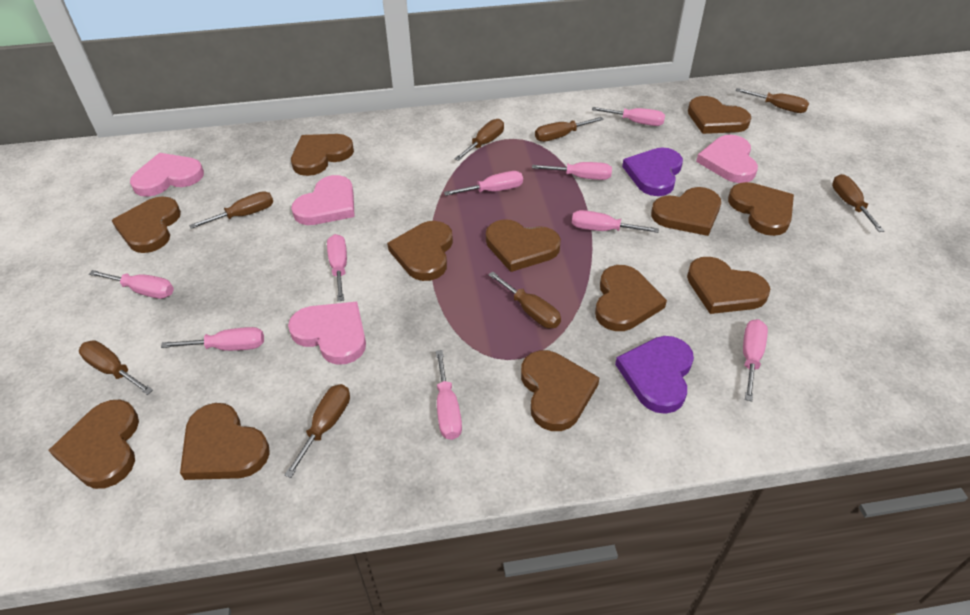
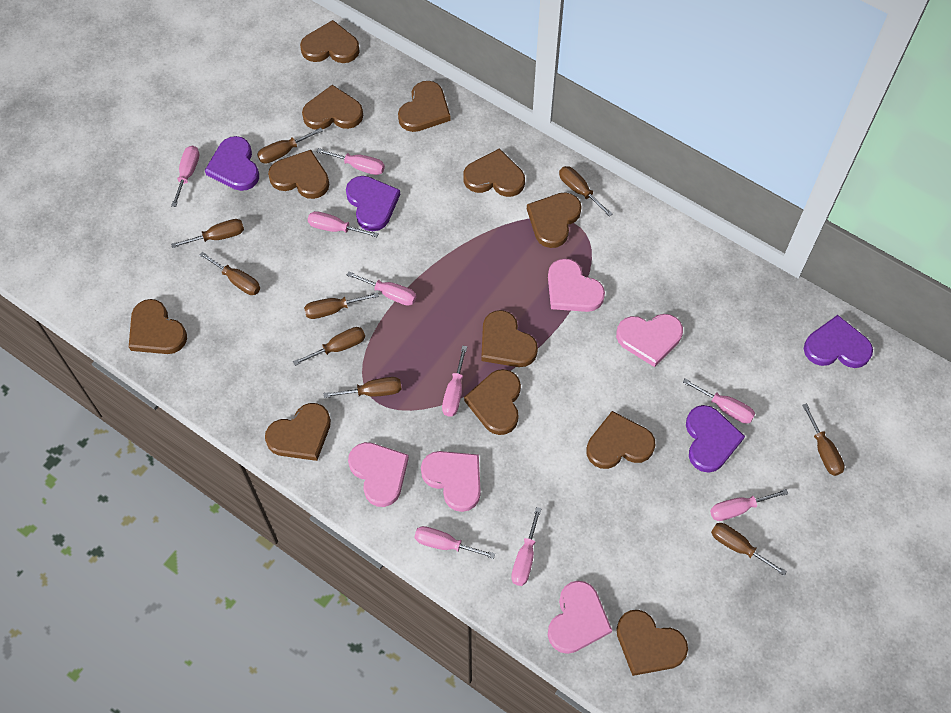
brown screwdriver: 8 -> 9
pink heart: 4 -> 5
purple heart: 2 -> 4

